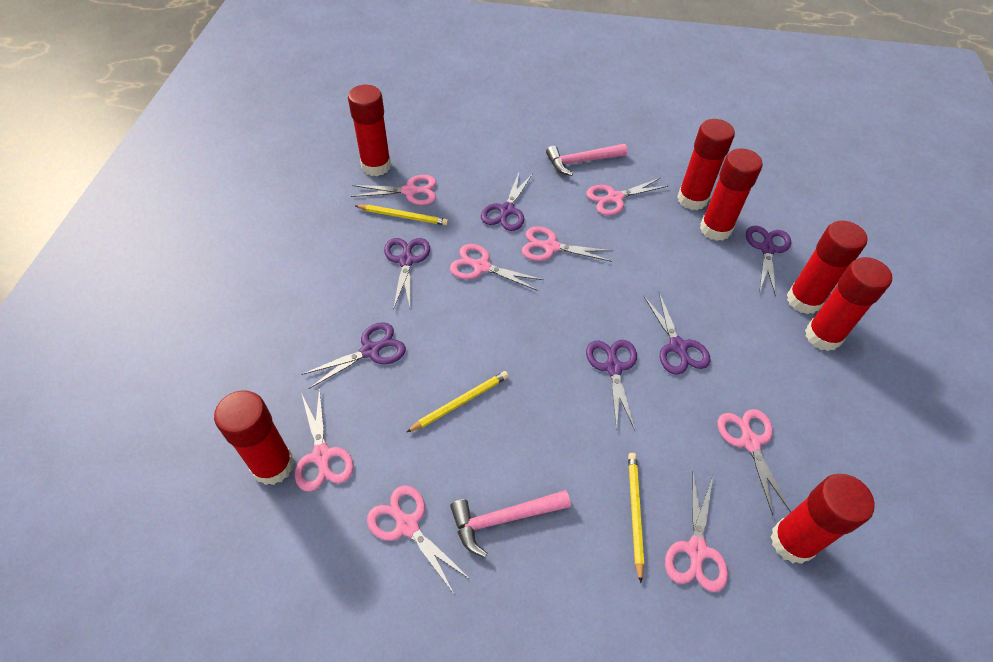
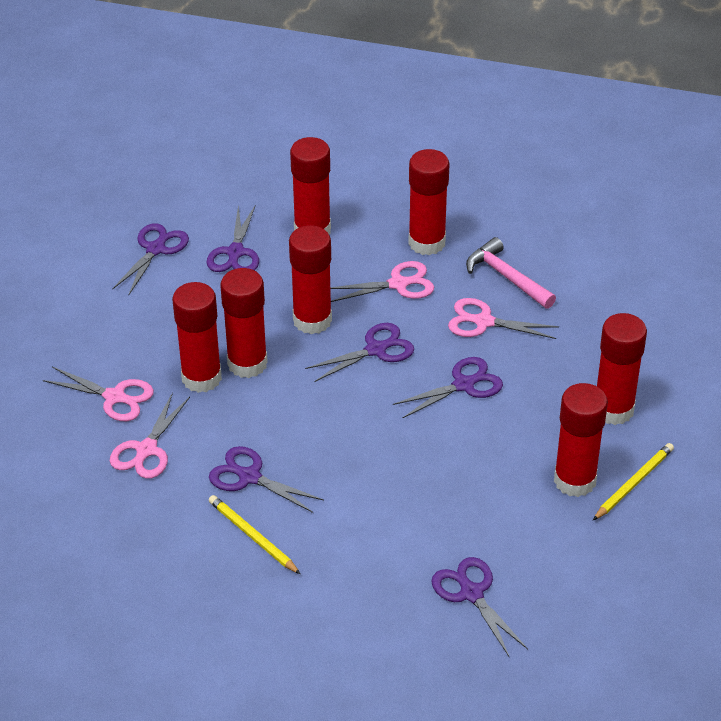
pink hammer: 2 -> 1
pink scissors: 8 -> 4
yellow pencil: 3 -> 2

